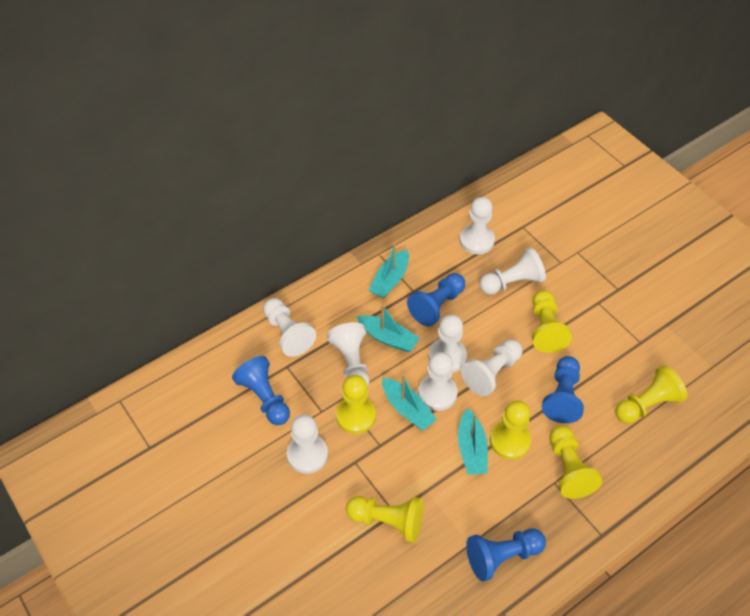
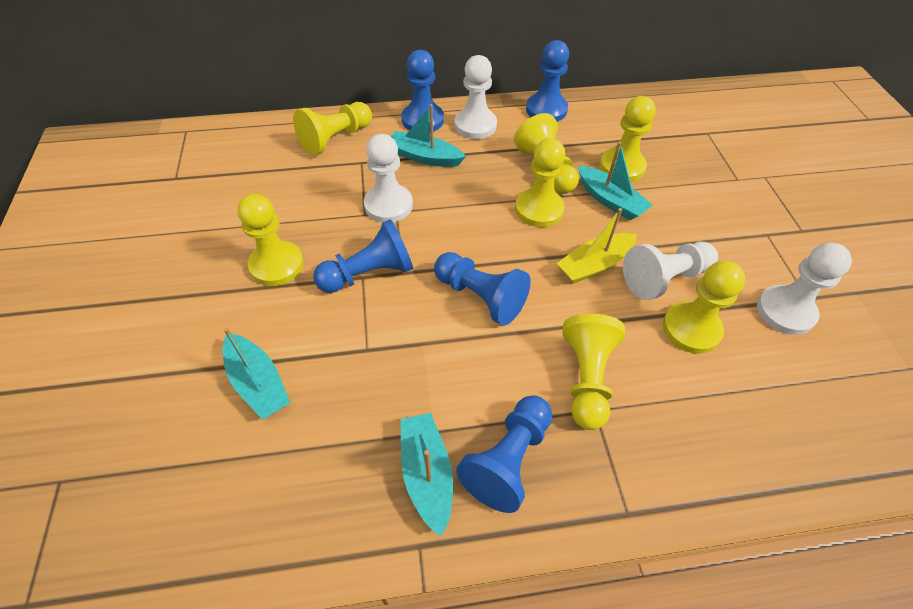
blue pawn: 4 -> 5
white pawn: 8 -> 4
yellow boat: 0 -> 1
yellow pawn: 6 -> 7

